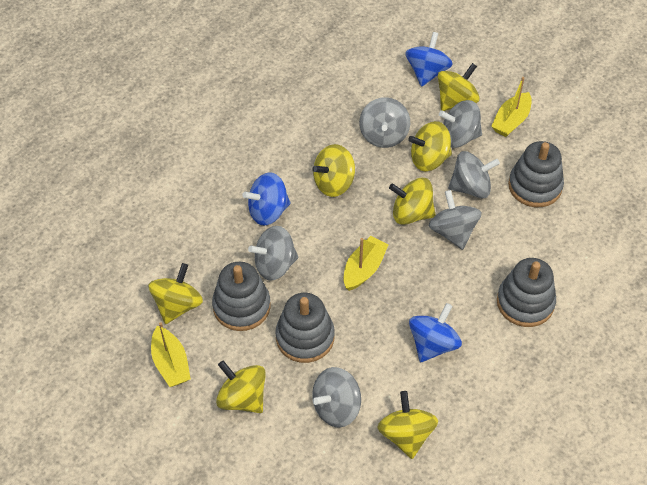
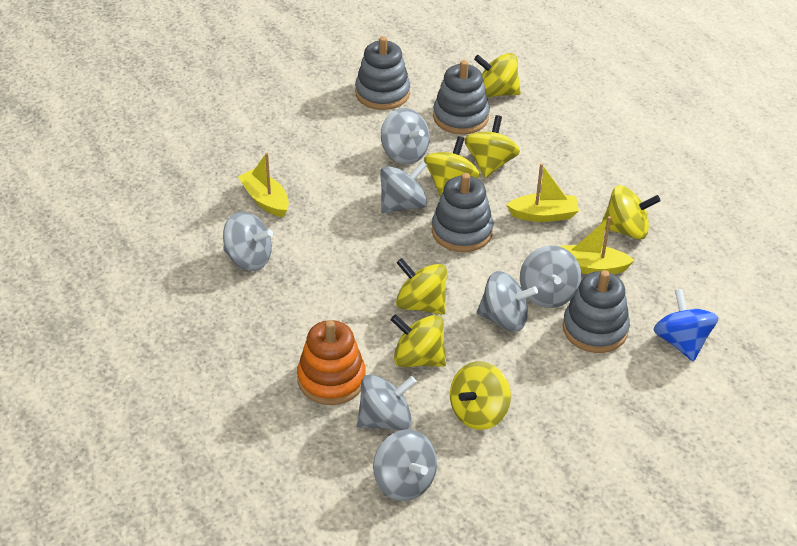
blue spinning top: 3 -> 1
grey spinning top: 6 -> 7
orange stacking toy: 0 -> 1

